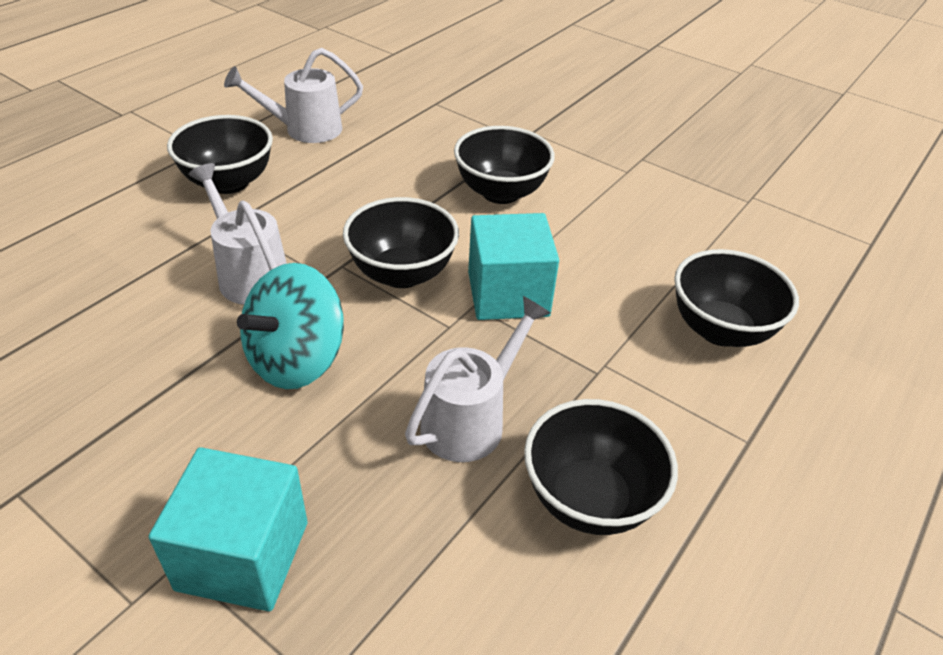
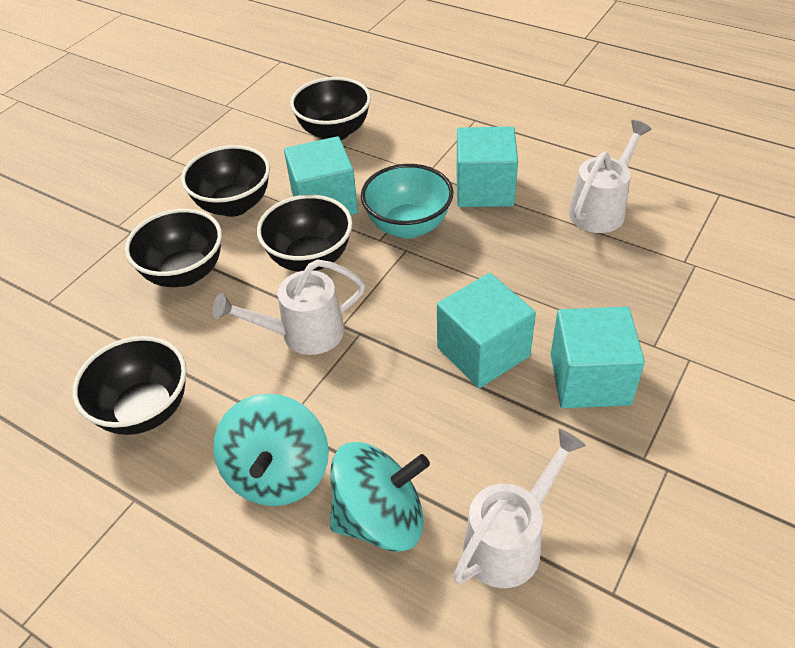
turquoise bowl: 0 -> 1
turquoise cube: 2 -> 4
turquoise spinning top: 1 -> 2

